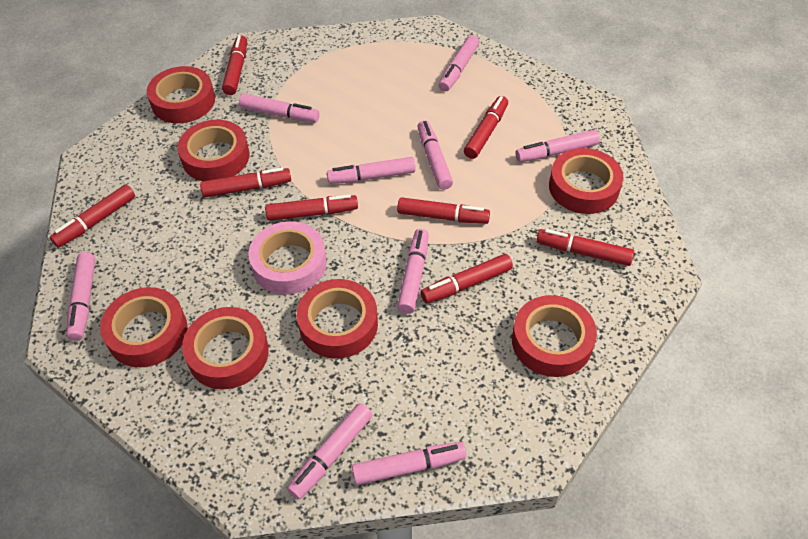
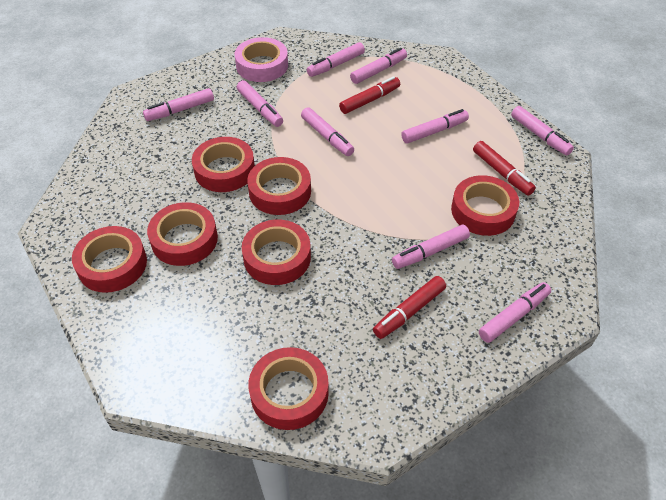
red marker: 8 -> 3

